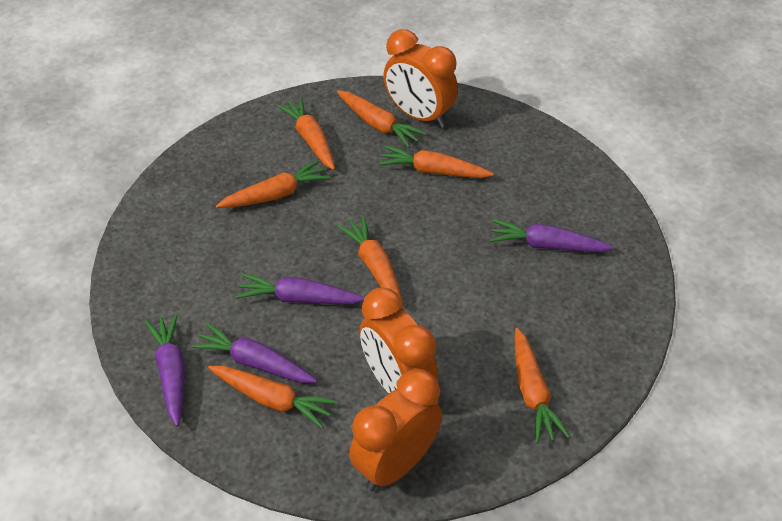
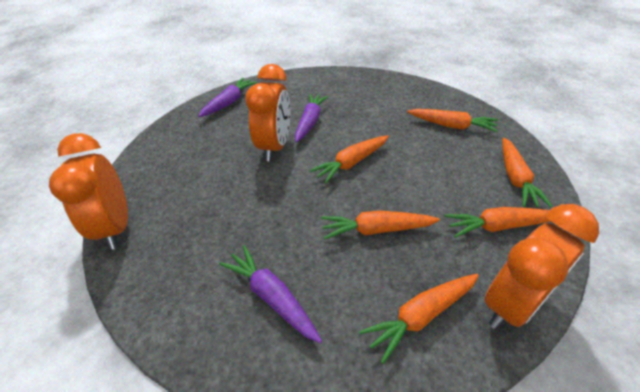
orange carrot: 7 -> 6
purple carrot: 4 -> 3

